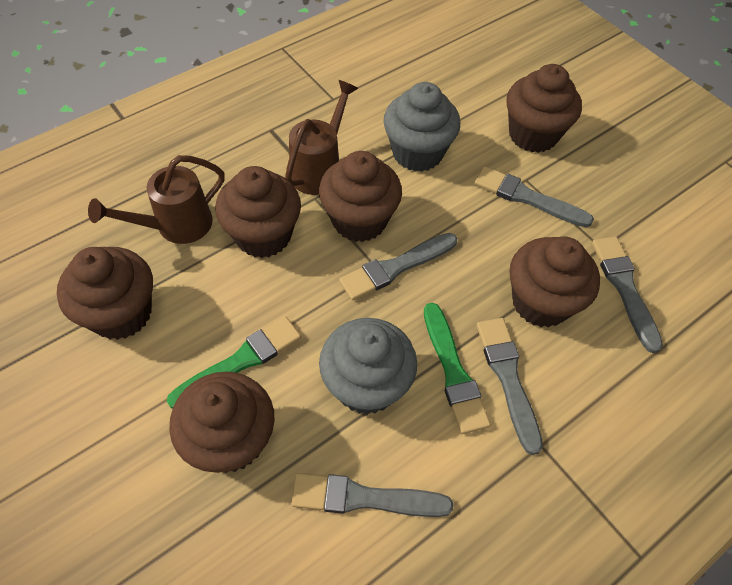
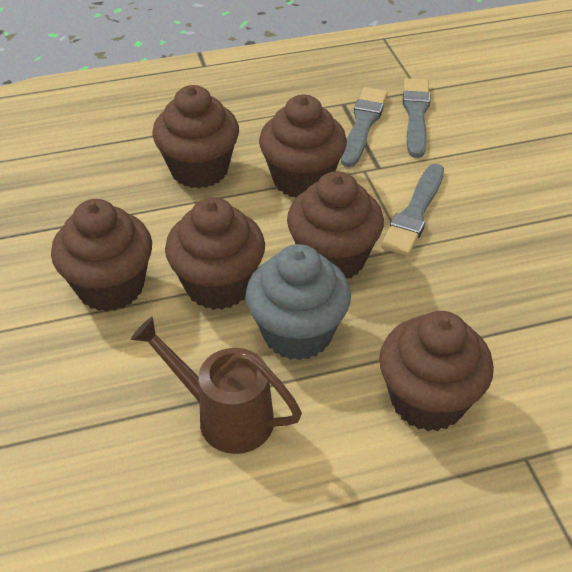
brown watering can: 2 -> 1
green brush: 2 -> 0
grey brush: 5 -> 3
grey cupcake: 2 -> 1

